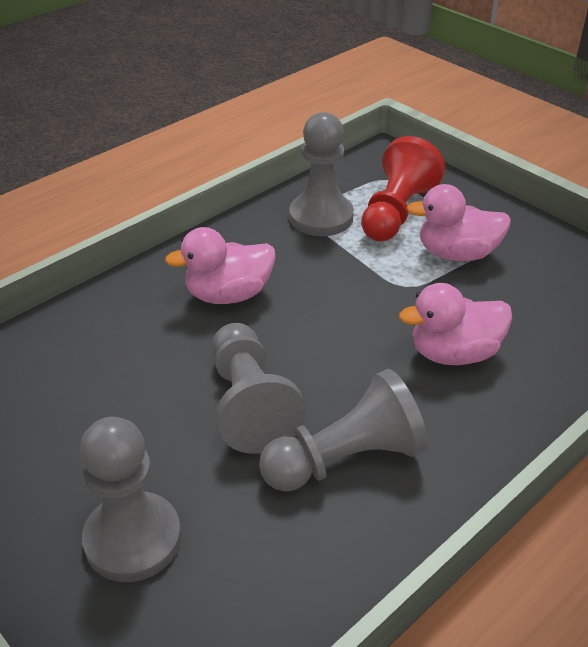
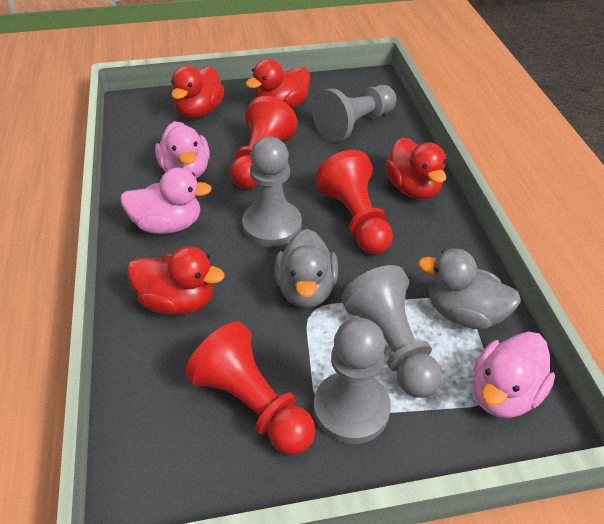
grey duck: 0 -> 2
red duck: 0 -> 4
red pawn: 1 -> 3

